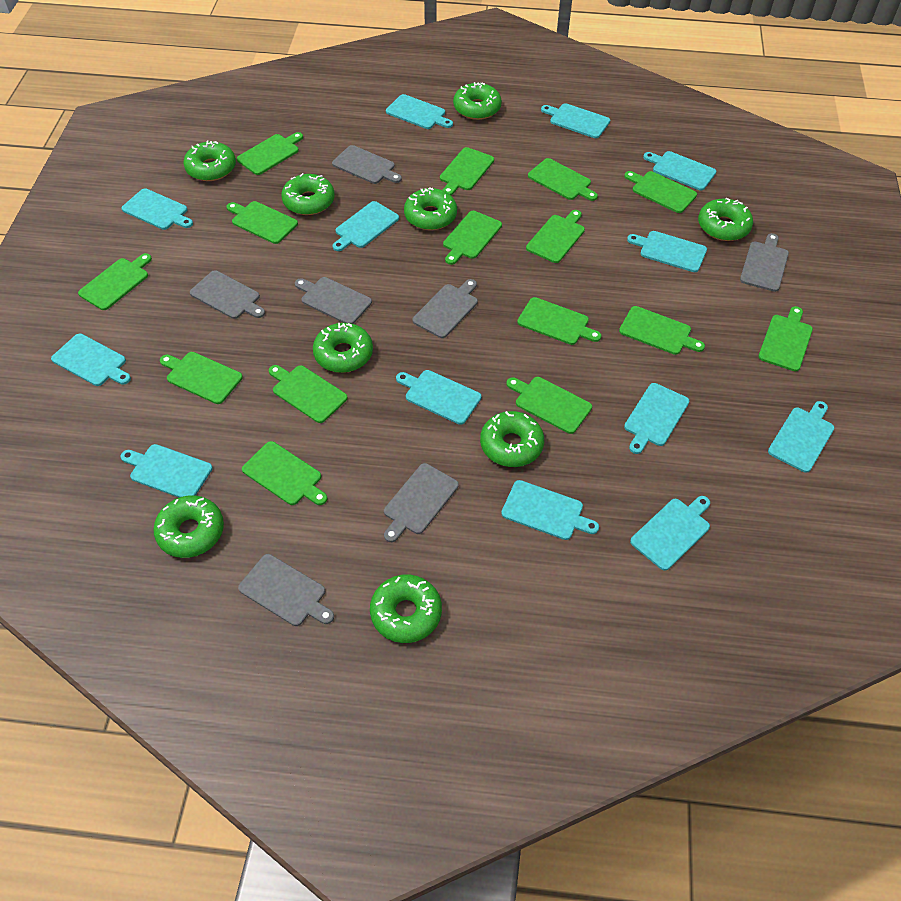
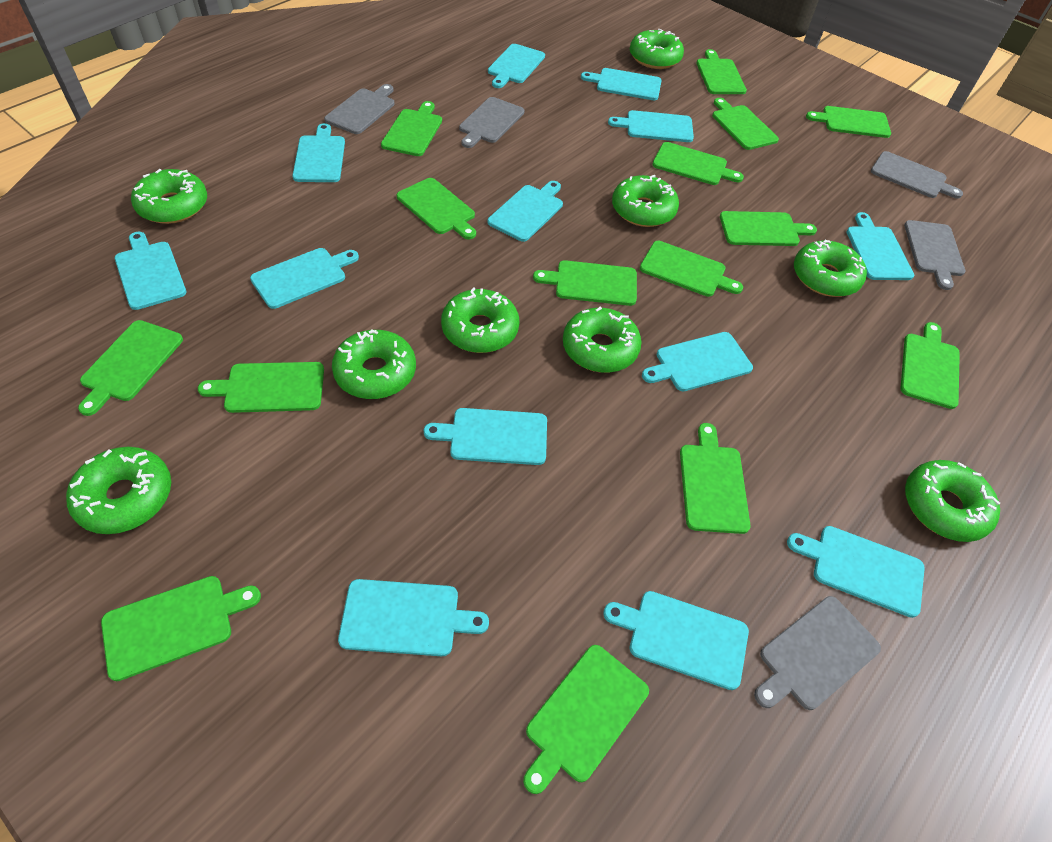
grey cutting board: 7 -> 5

